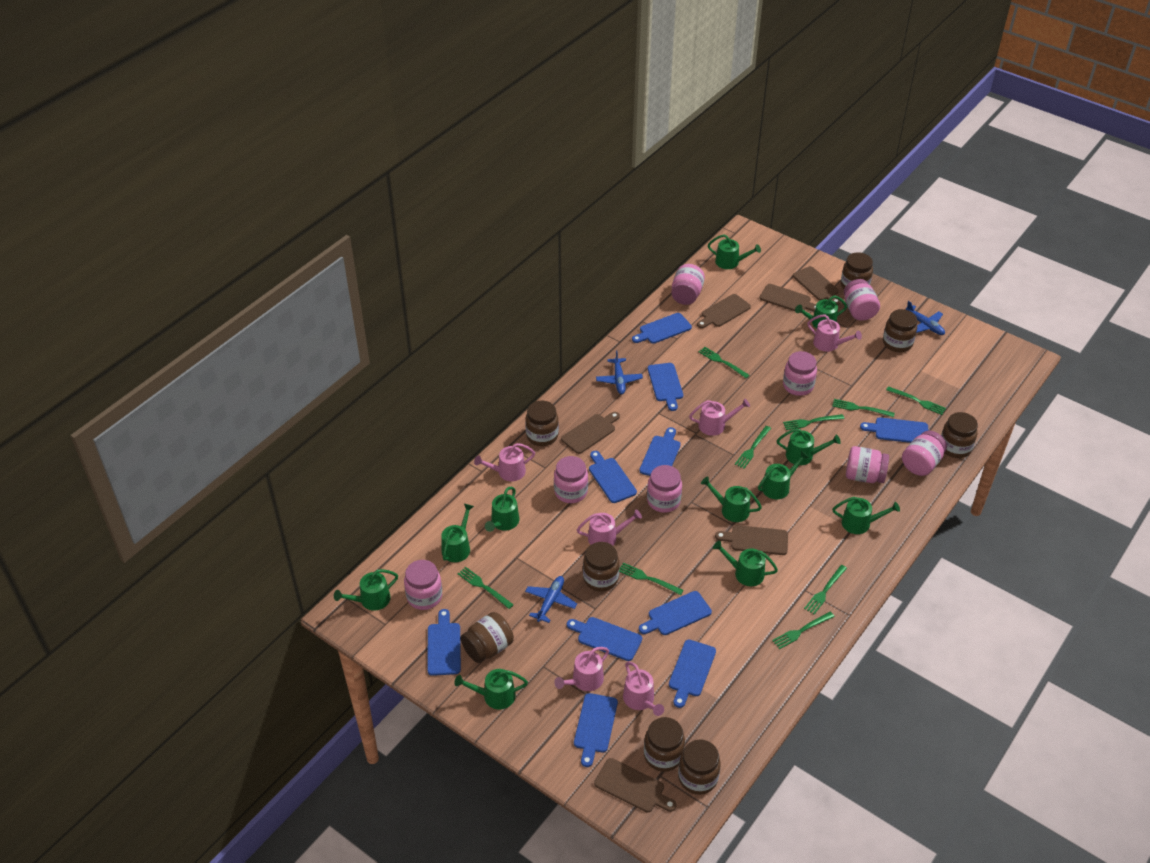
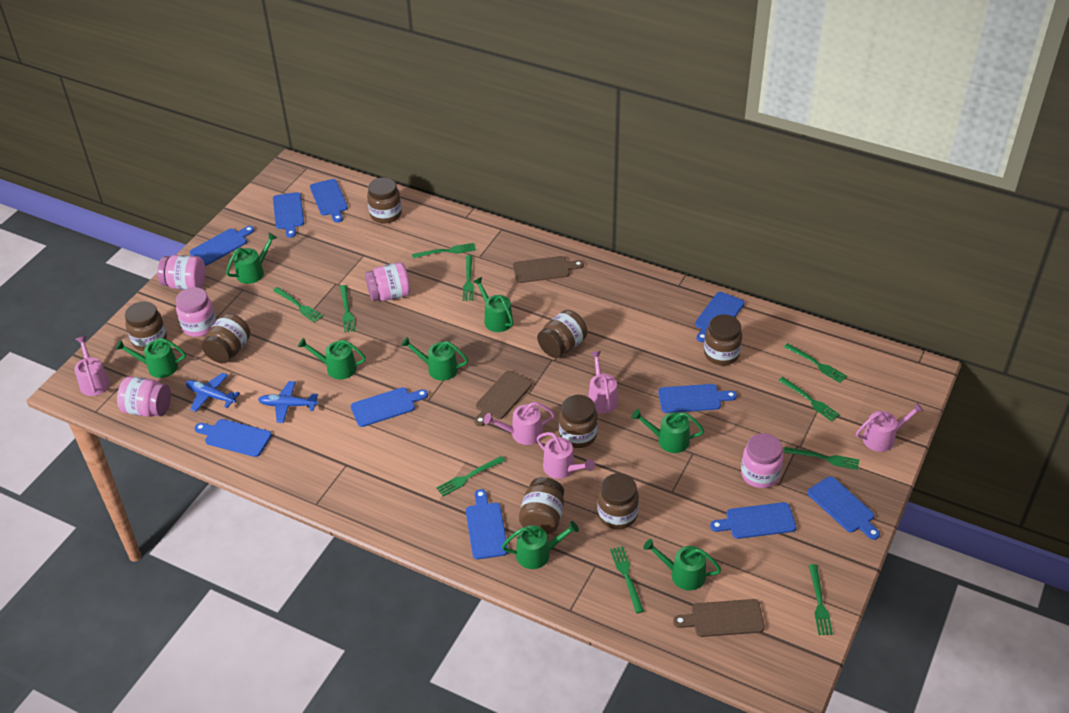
blue plane: 3 -> 2
brown cutting board: 6 -> 3
green fork: 9 -> 10
green watering can: 11 -> 8
pink jar: 8 -> 5
pink watering can: 6 -> 5

